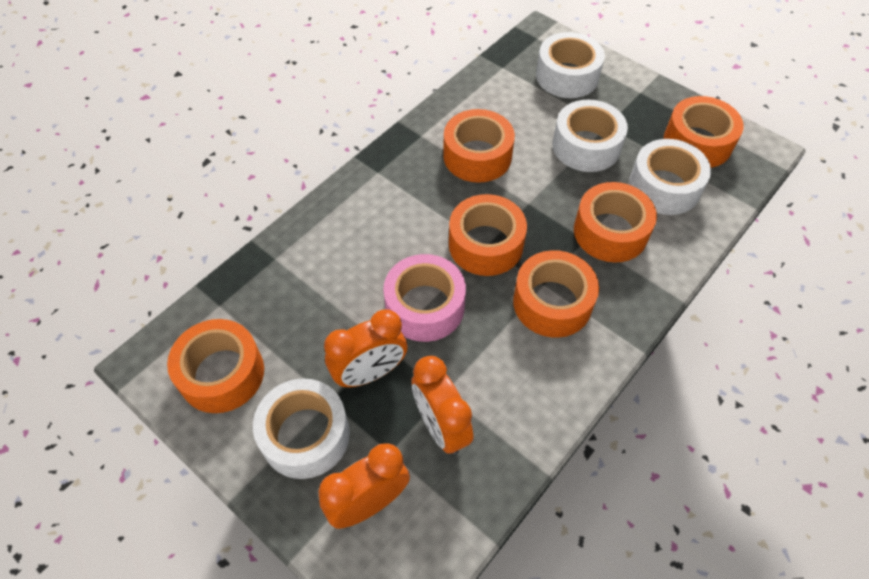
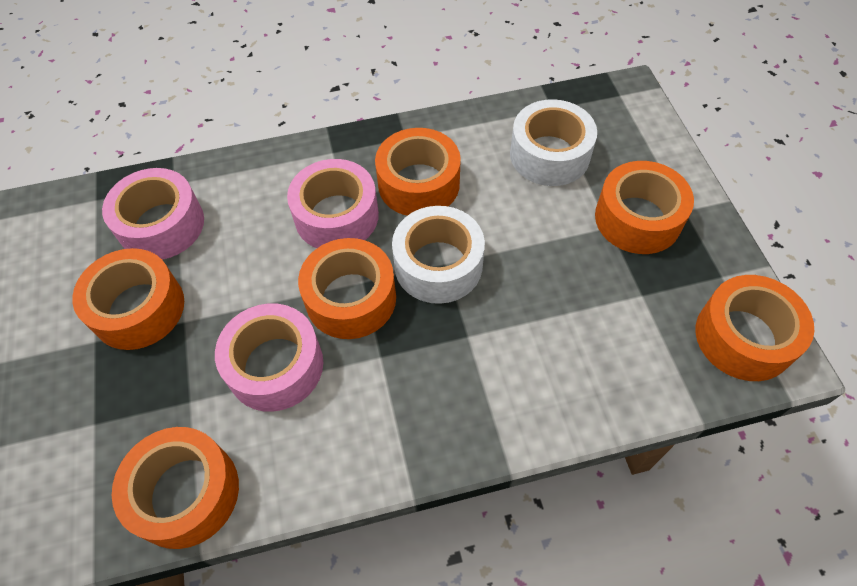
orange clock: 3 -> 0
pink tape: 1 -> 3
white tape: 4 -> 2

